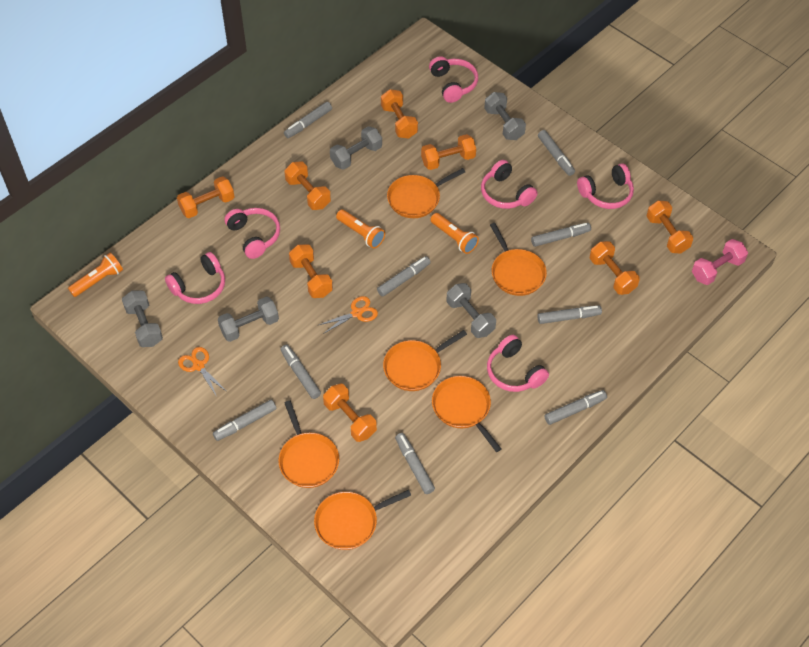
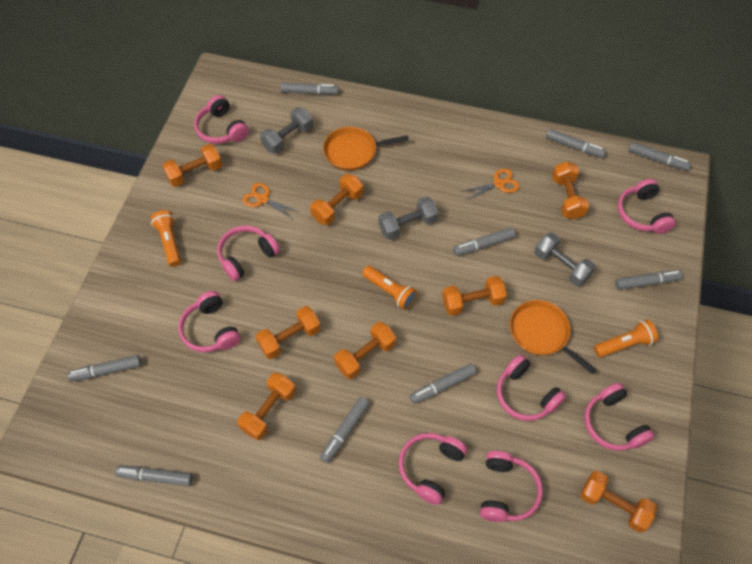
grey dumbbell: 5 -> 3
orange pan: 6 -> 2
pink dumbbell: 1 -> 0
pink headphones: 6 -> 8

